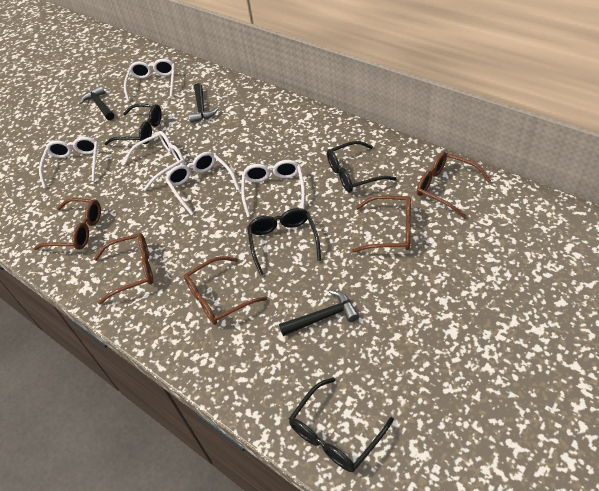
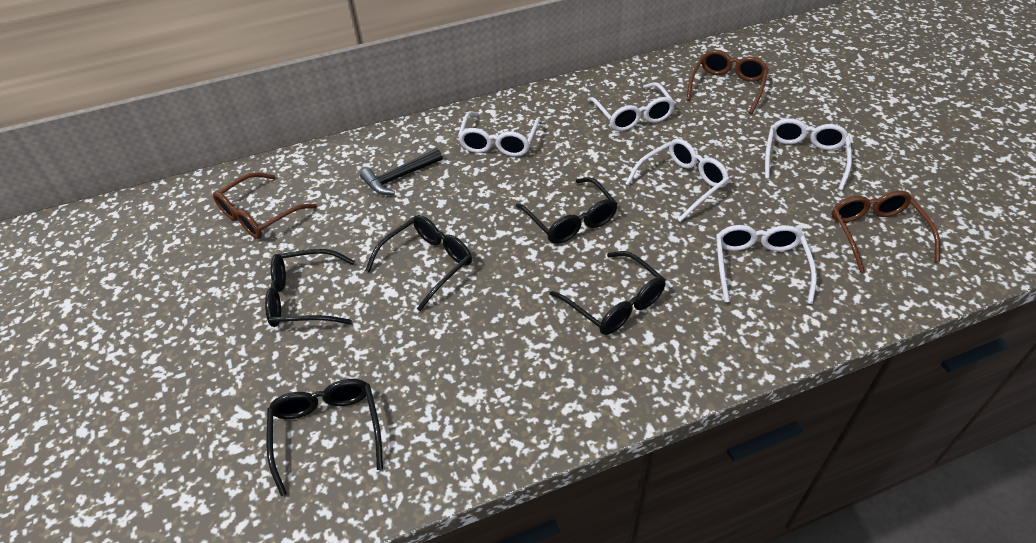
black glasses: 4 -> 5
black hammer: 3 -> 1
brown glasses: 5 -> 3

